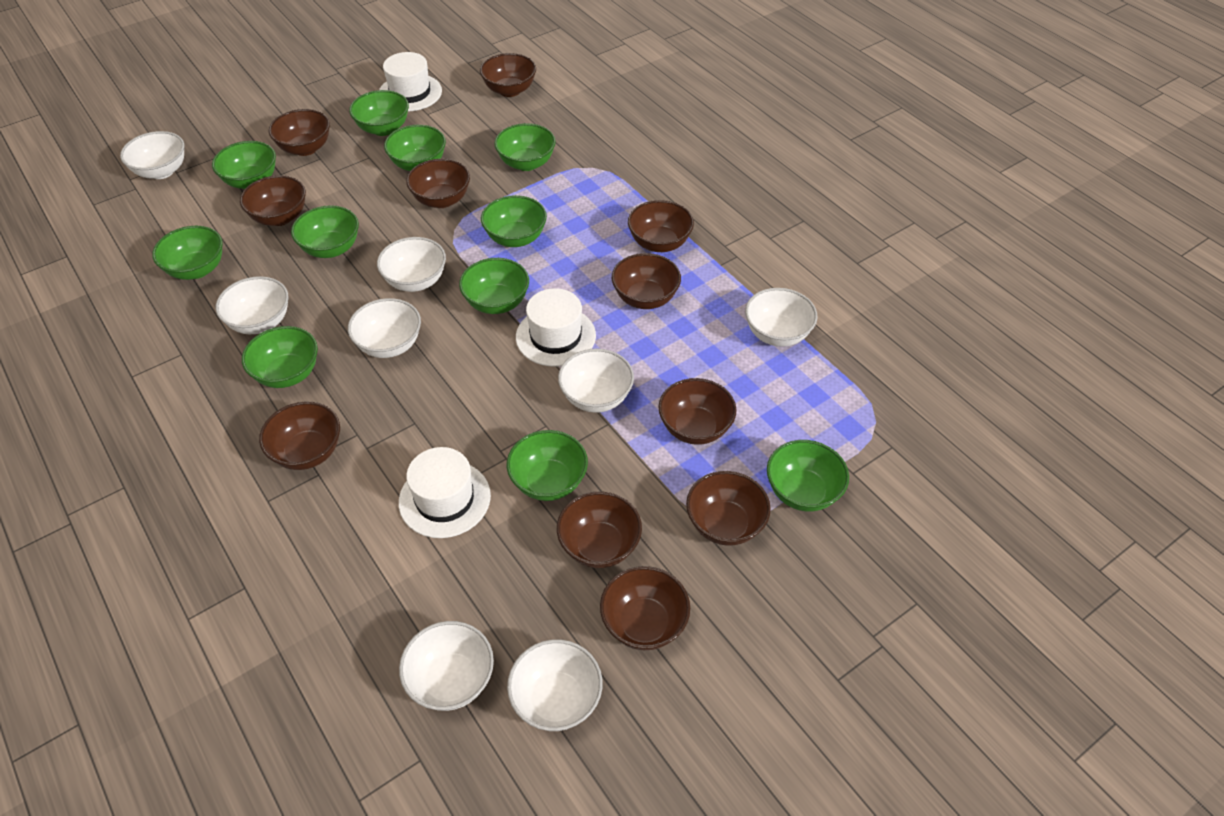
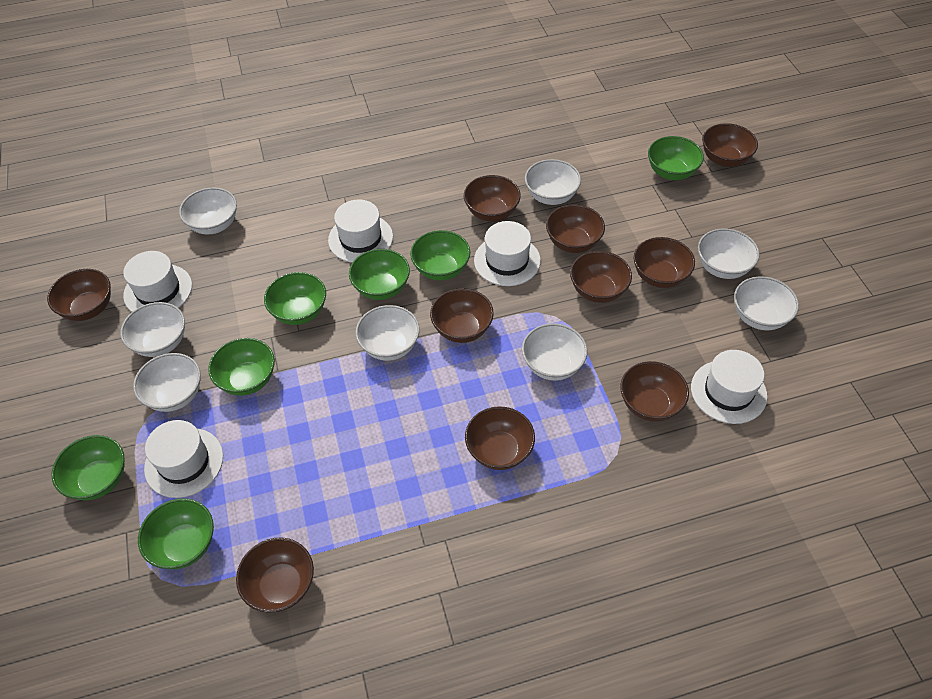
brown bowl: 11 -> 10
green bowl: 11 -> 7
white hat: 3 -> 5

